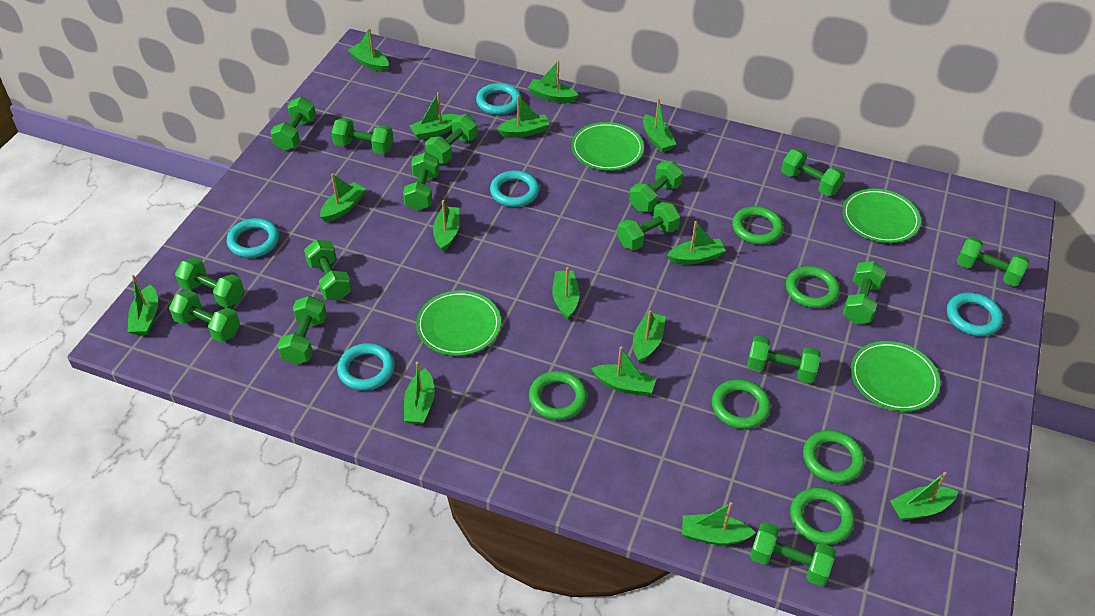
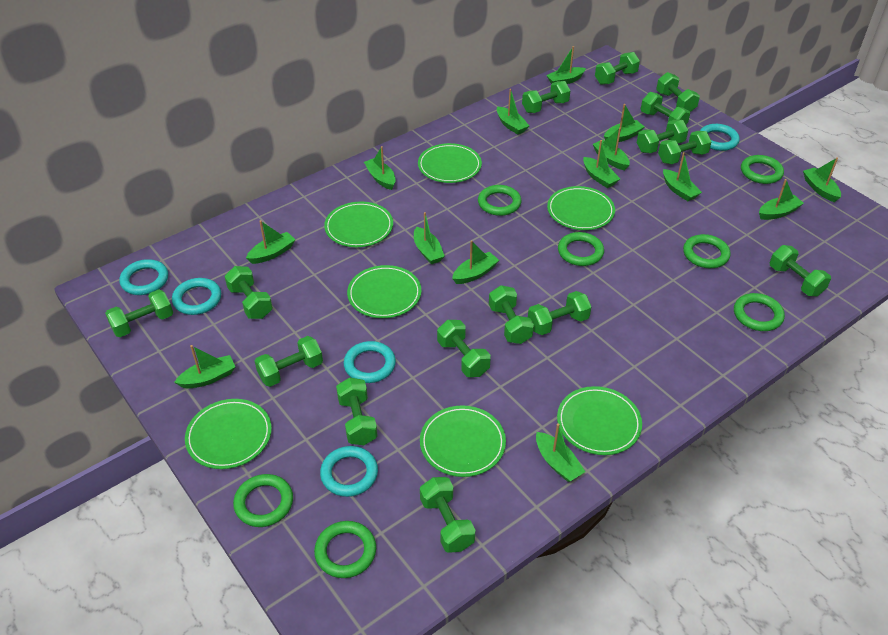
green boat: 15 -> 14
green plate: 4 -> 7
green ring: 6 -> 7

